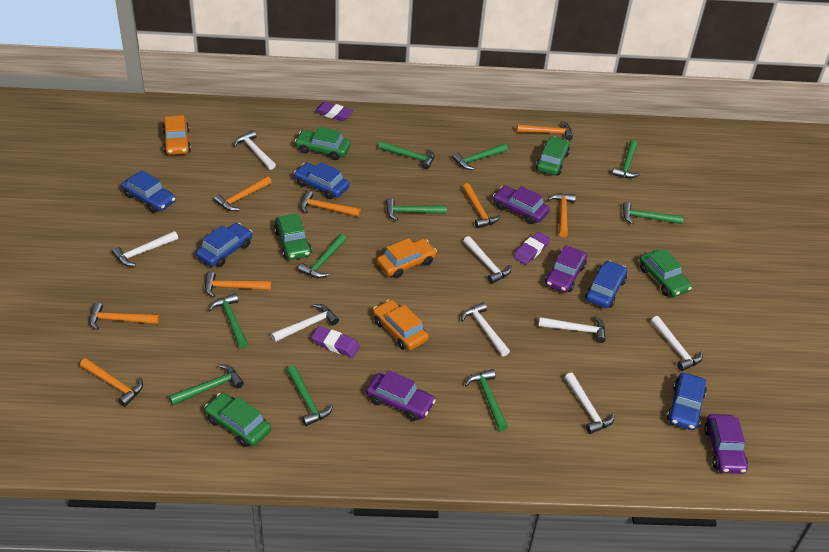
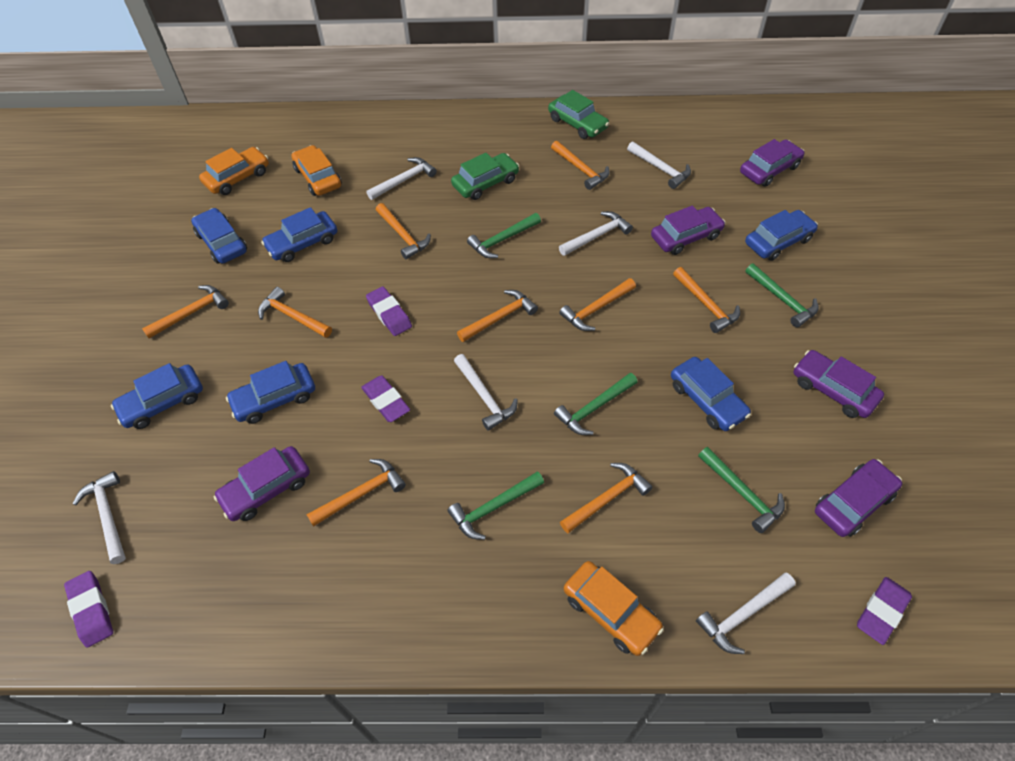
blue car: 5 -> 6
green car: 5 -> 2
green hammer: 10 -> 5
orange hammer: 8 -> 9
purple car: 4 -> 5
purple eraser: 3 -> 4
white hammer: 8 -> 6

